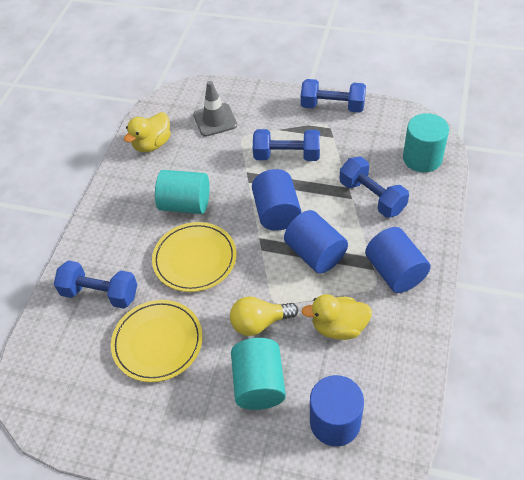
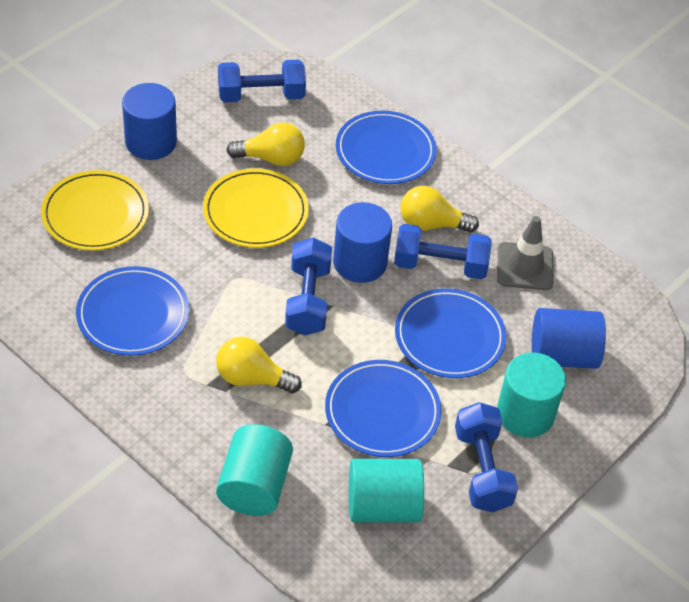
blue cylinder: 4 -> 3
blue plate: 0 -> 4
yellow duck: 2 -> 0
yellow light bulb: 1 -> 3

